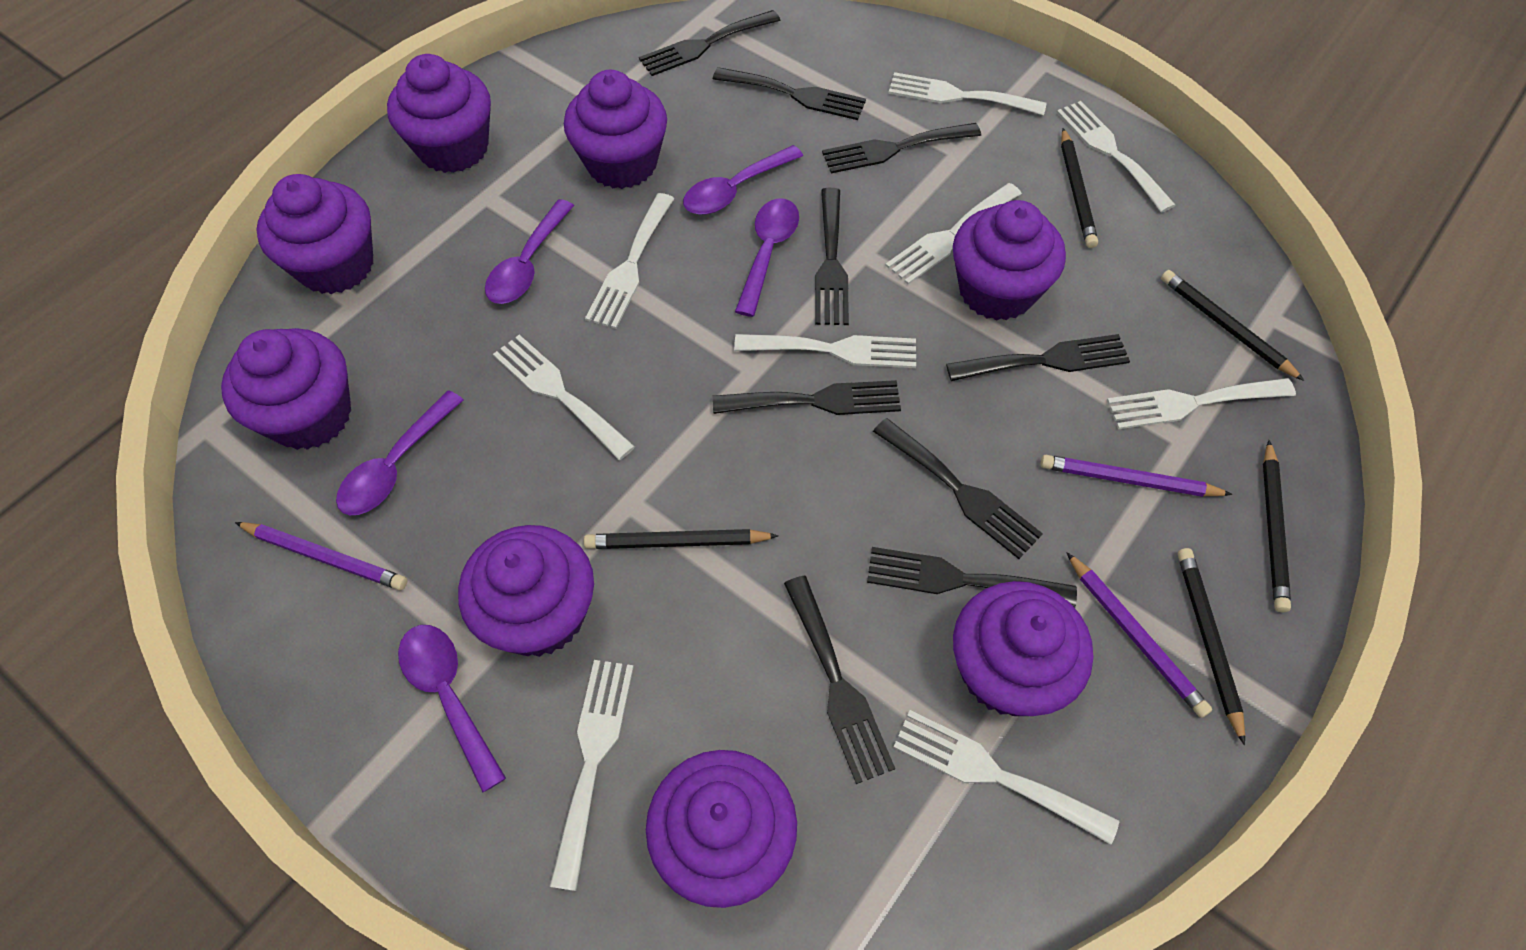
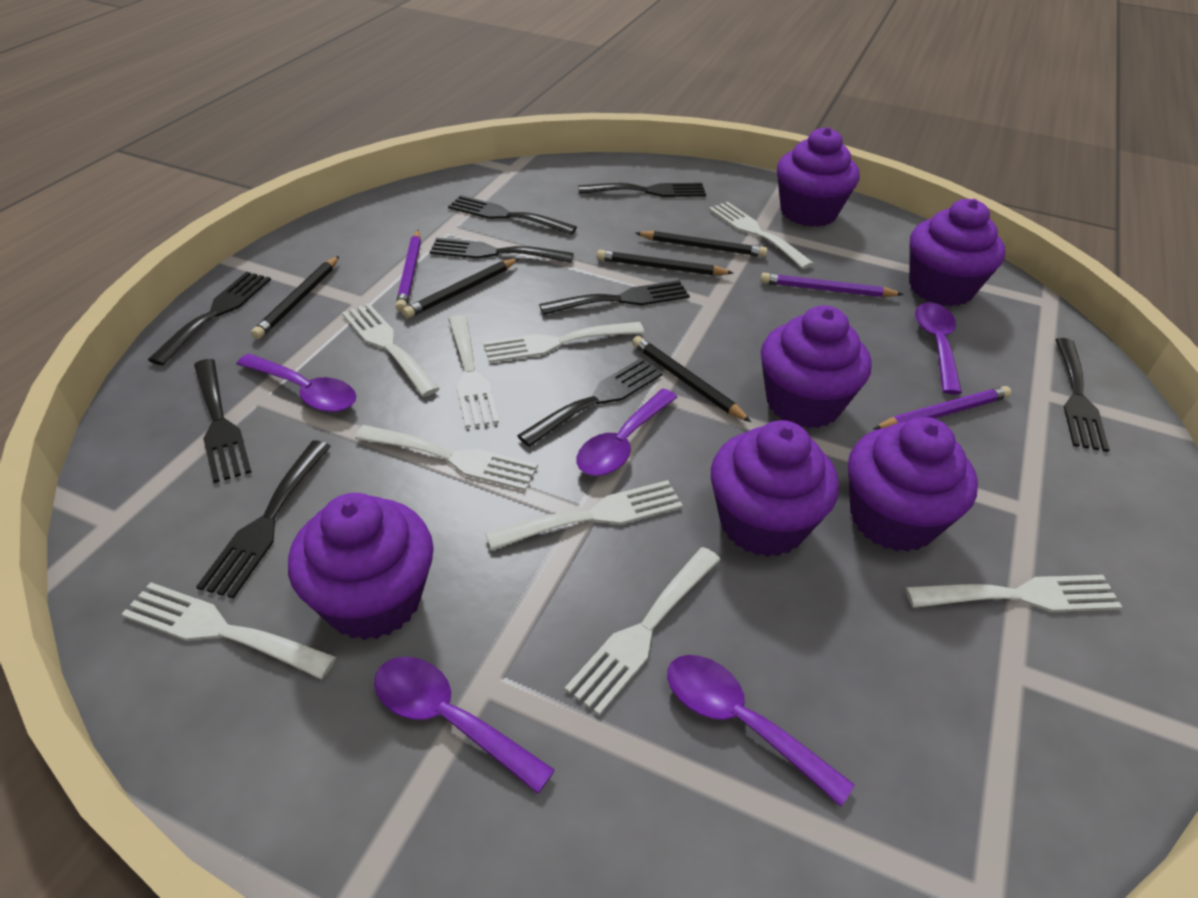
purple cupcake: 8 -> 6

